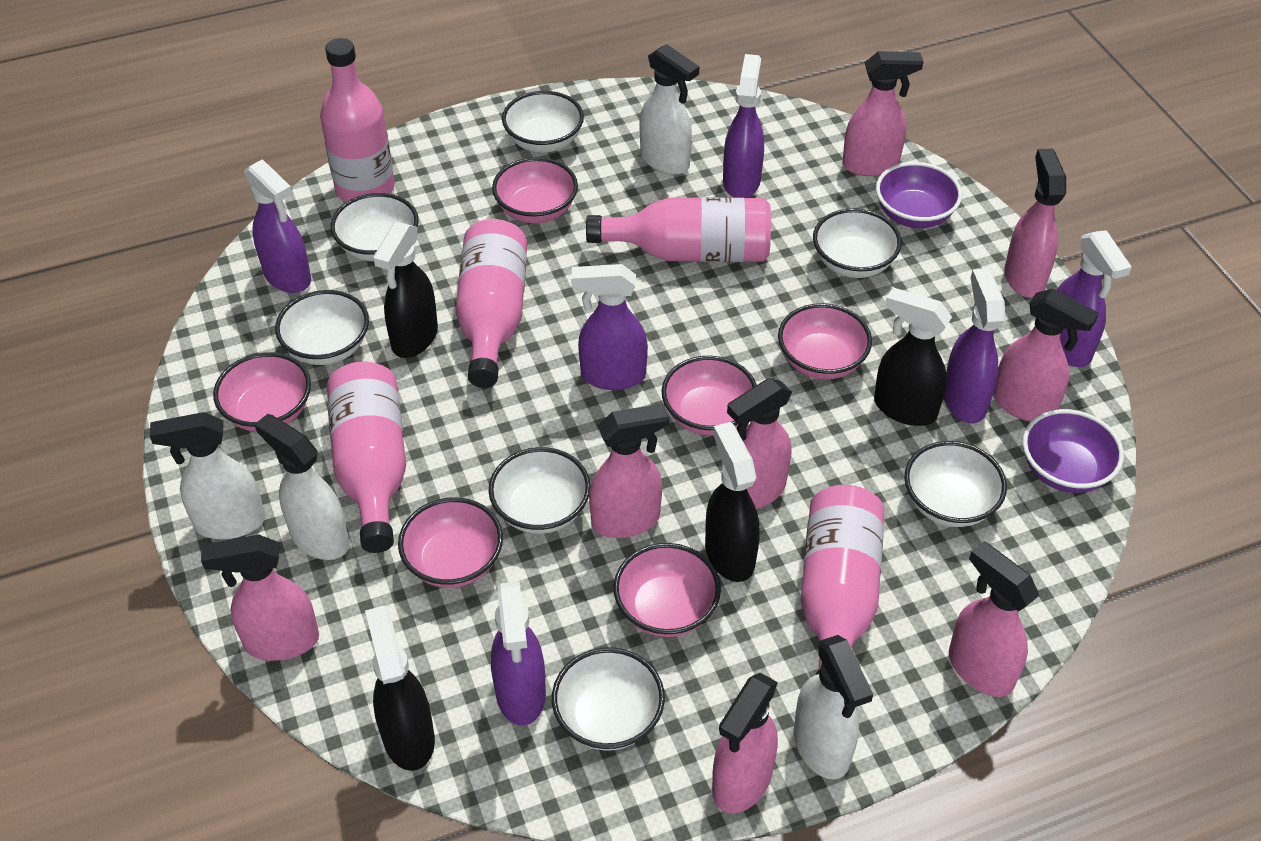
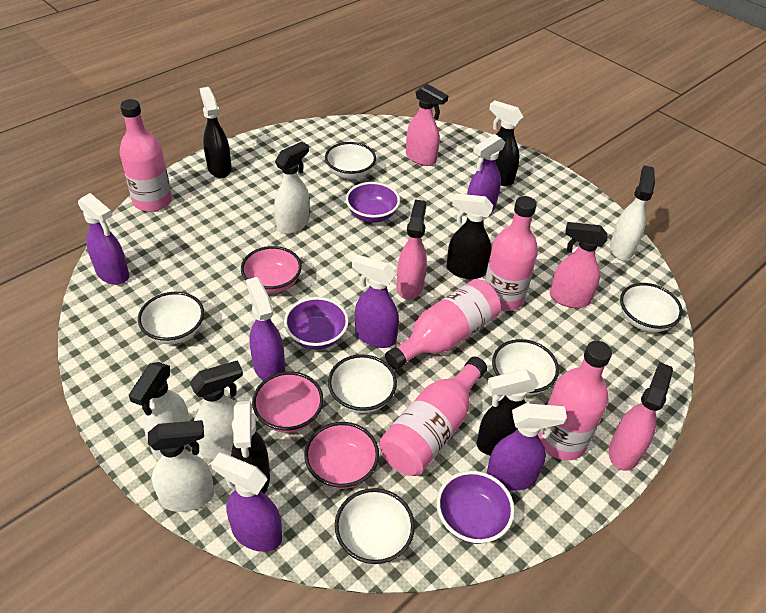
black spray bottle: 4 -> 5
pink bowl: 6 -> 3
pink spray bottle: 8 -> 4
purple bowl: 2 -> 3
white bowl: 7 -> 6
white spray bottle: 4 -> 5

